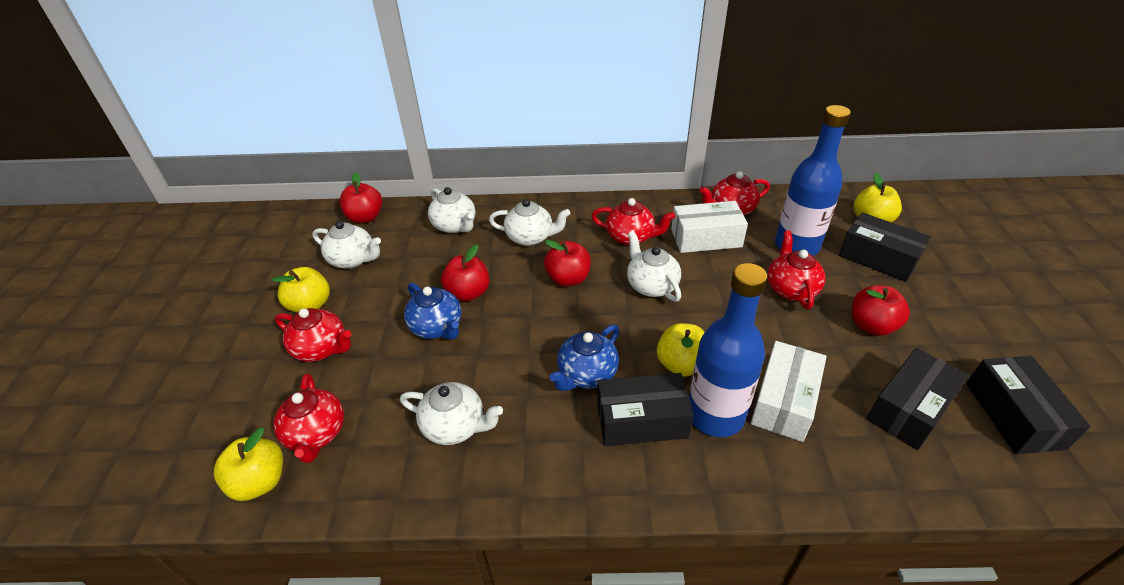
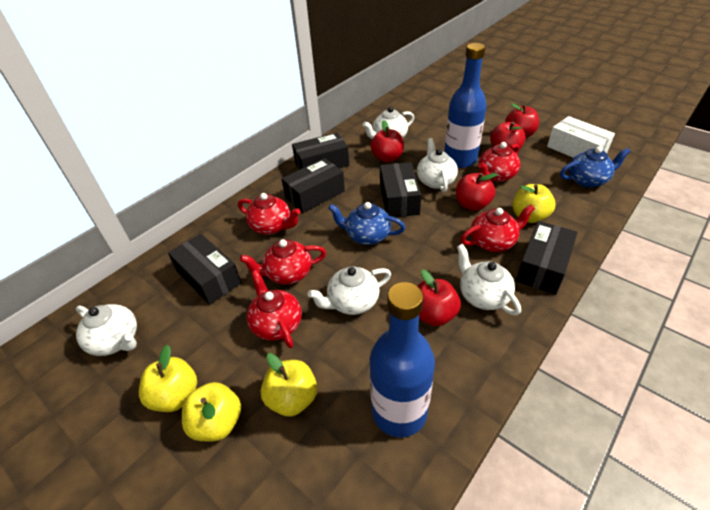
black box: 4 -> 5
red apple: 4 -> 5
white box: 2 -> 1

